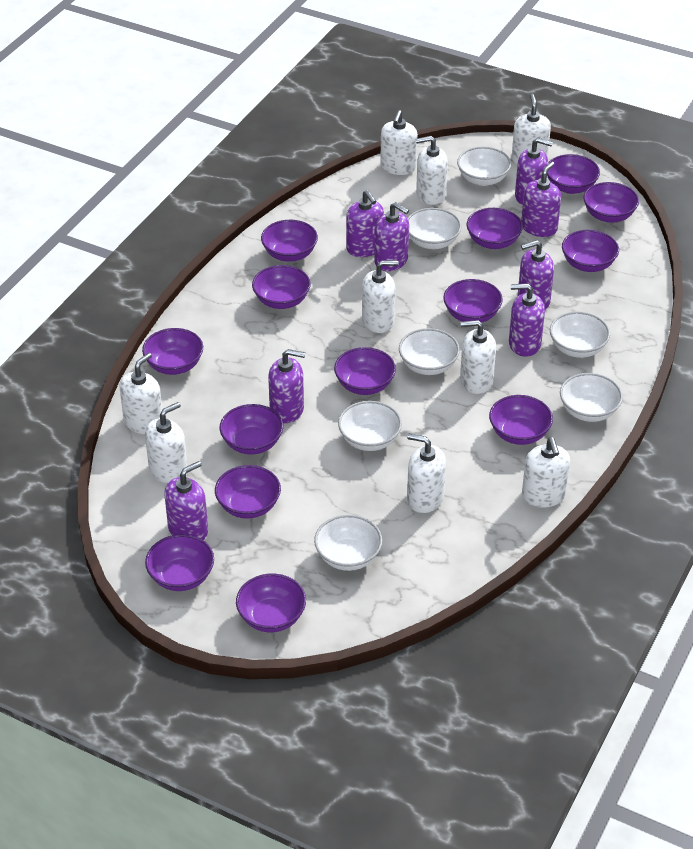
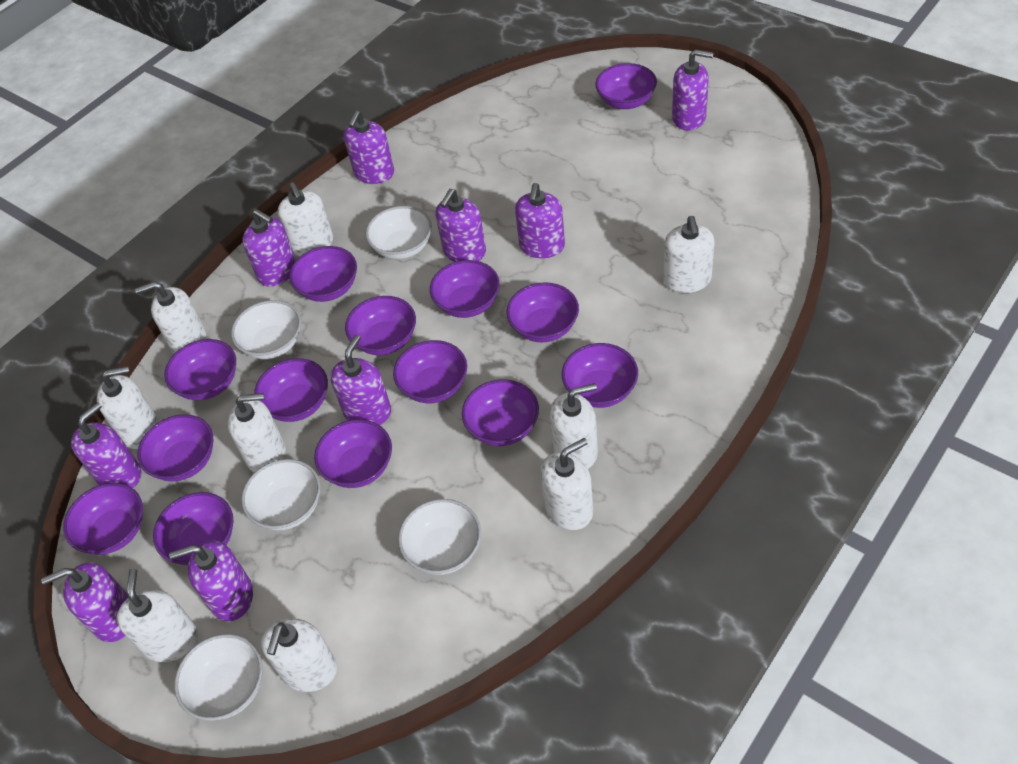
purple soap dispenser: 8 -> 9
white bowl: 7 -> 5

